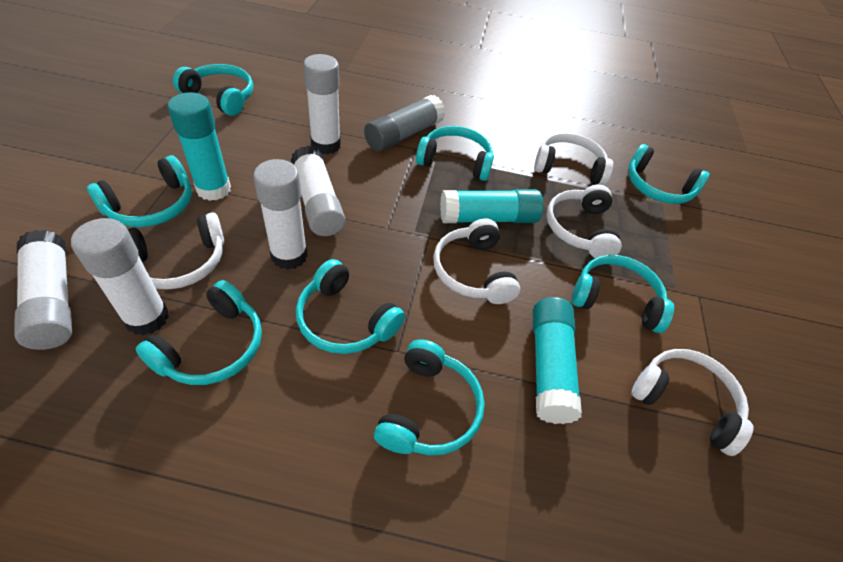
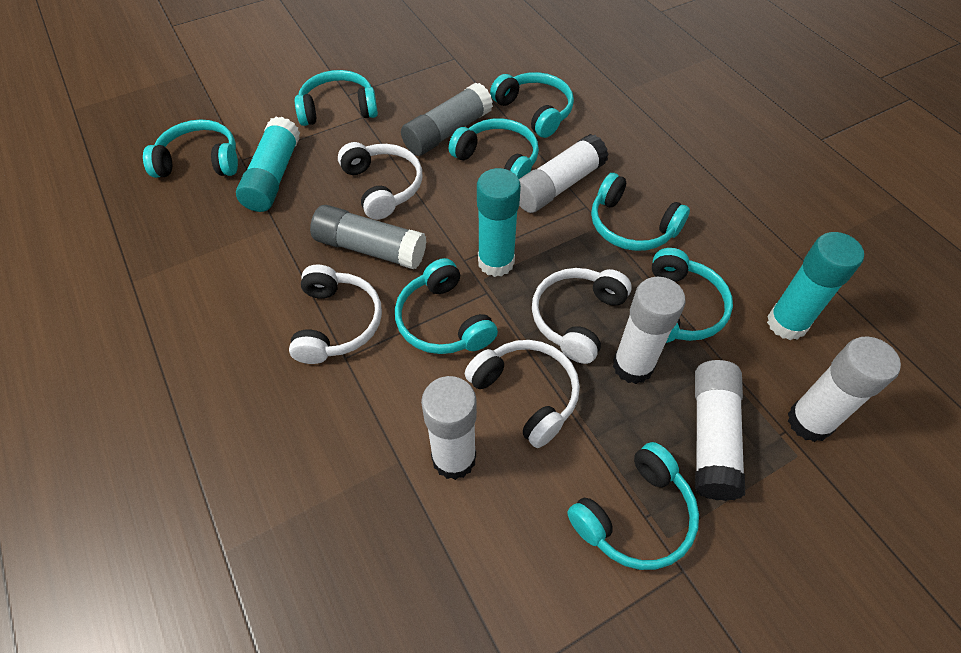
grey glue stick: 1 -> 2
white headphones: 5 -> 4

